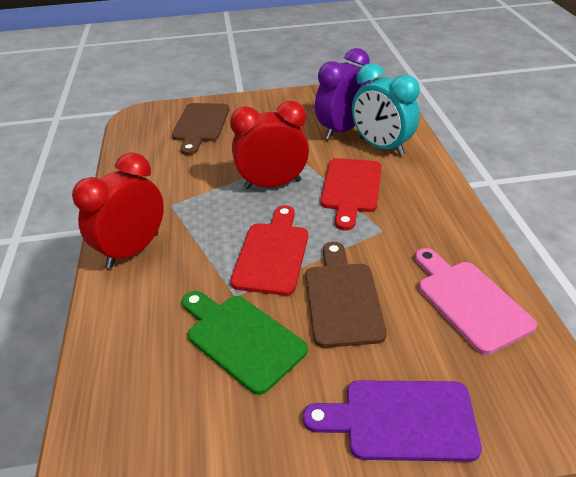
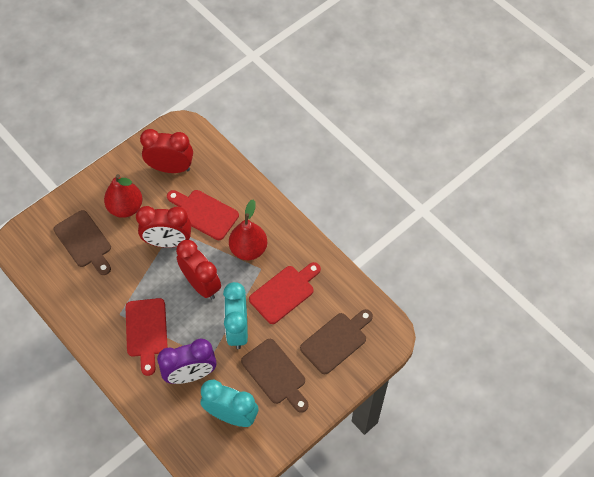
brown cutting board: 2 -> 3
green cutting board: 1 -> 0
pink cutting board: 1 -> 0
purple cutting board: 1 -> 0
red clock: 2 -> 3
red cutting board: 2 -> 3
red pear: 0 -> 2
turquoise clock: 1 -> 2

